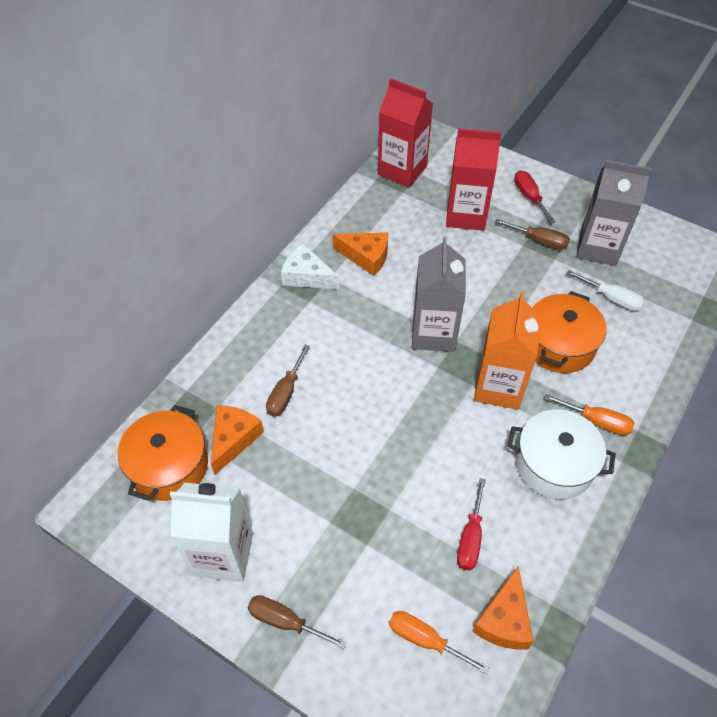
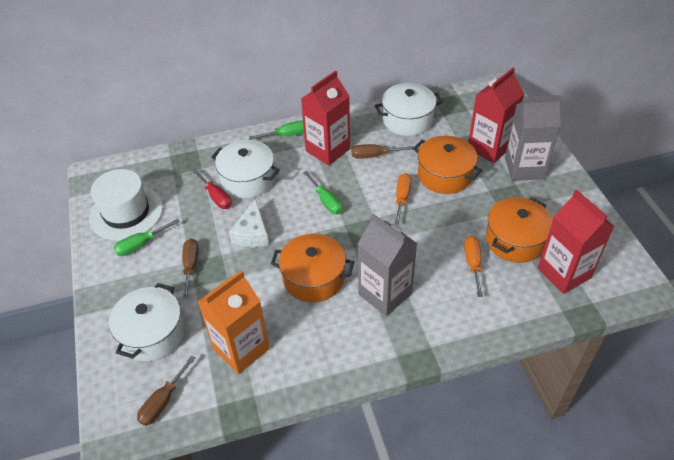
green screwdriver: 0 -> 3
orange cheese: 3 -> 0
orange pot: 2 -> 3
red carton: 2 -> 3
red screwdriver: 2 -> 1
white carton: 1 -> 0
white hat: 0 -> 1
white pot: 1 -> 3
white screwdriver: 1 -> 0

